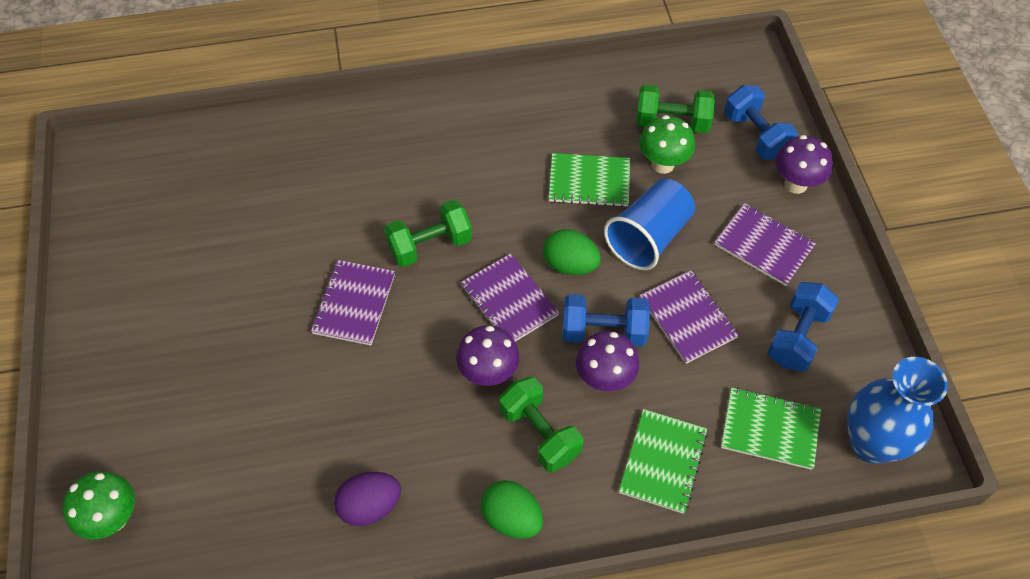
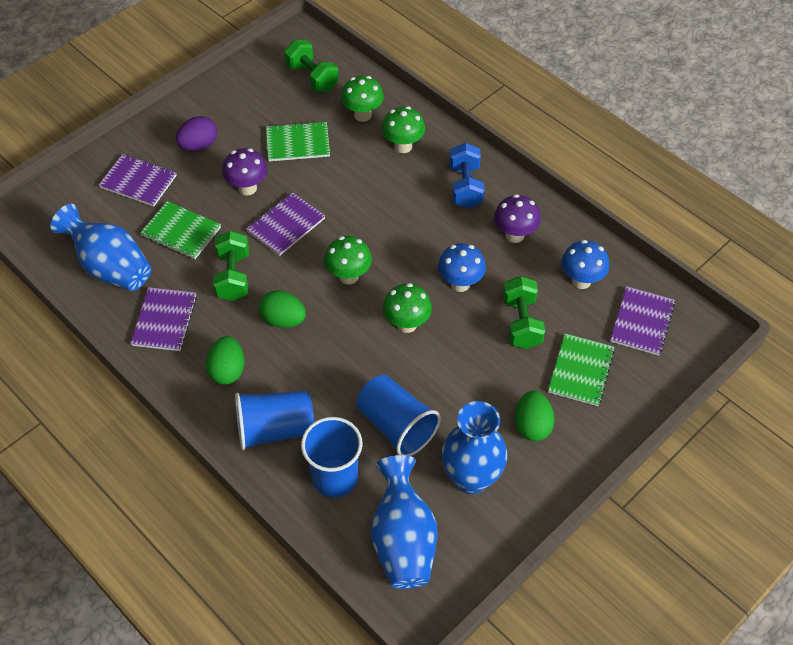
blue cup: 1 -> 3
blue dumbbell: 3 -> 1
blue mushroom: 0 -> 2
blue vase: 1 -> 3
green egg: 2 -> 3
green mushroom: 2 -> 4
purple mushroom: 3 -> 2

